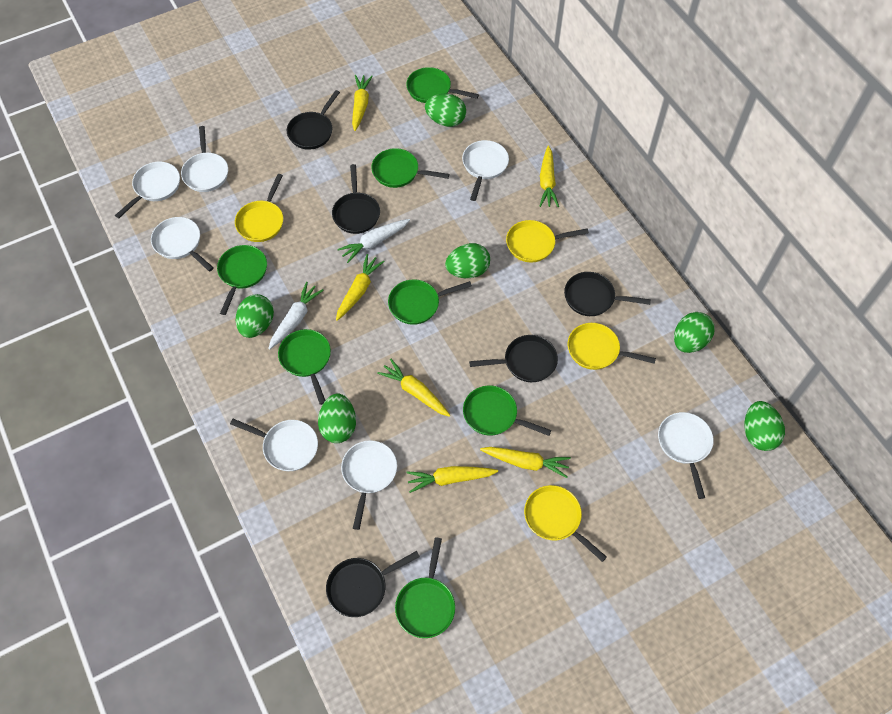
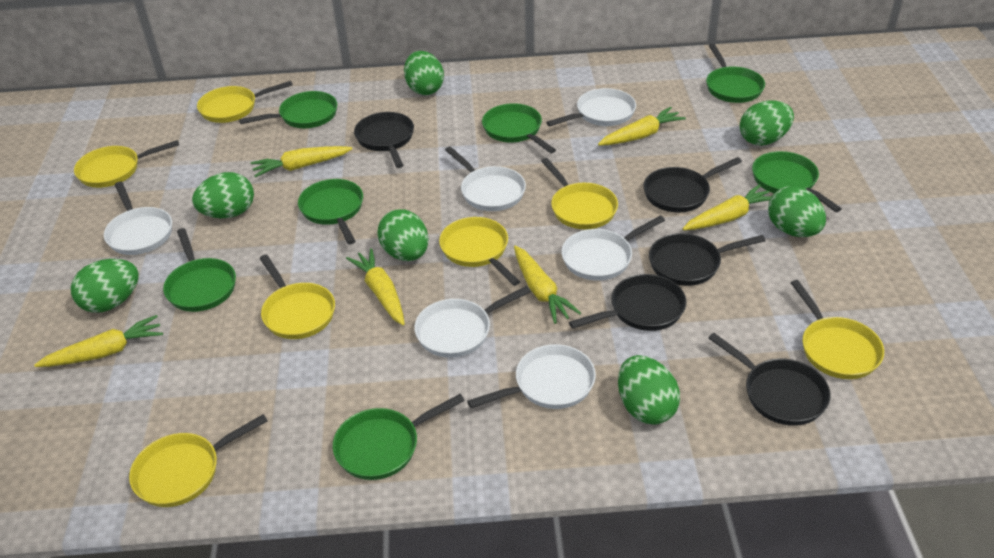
green egg: 6 -> 7
white carrot: 2 -> 0
white pan: 7 -> 6
yellow pan: 4 -> 7

